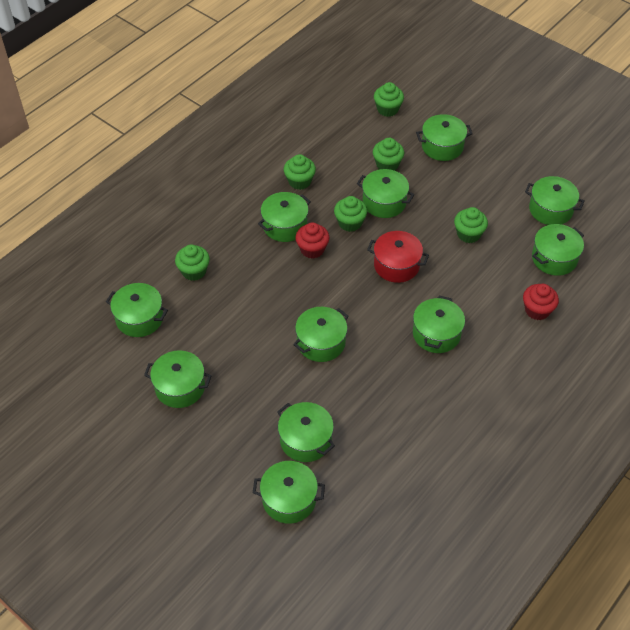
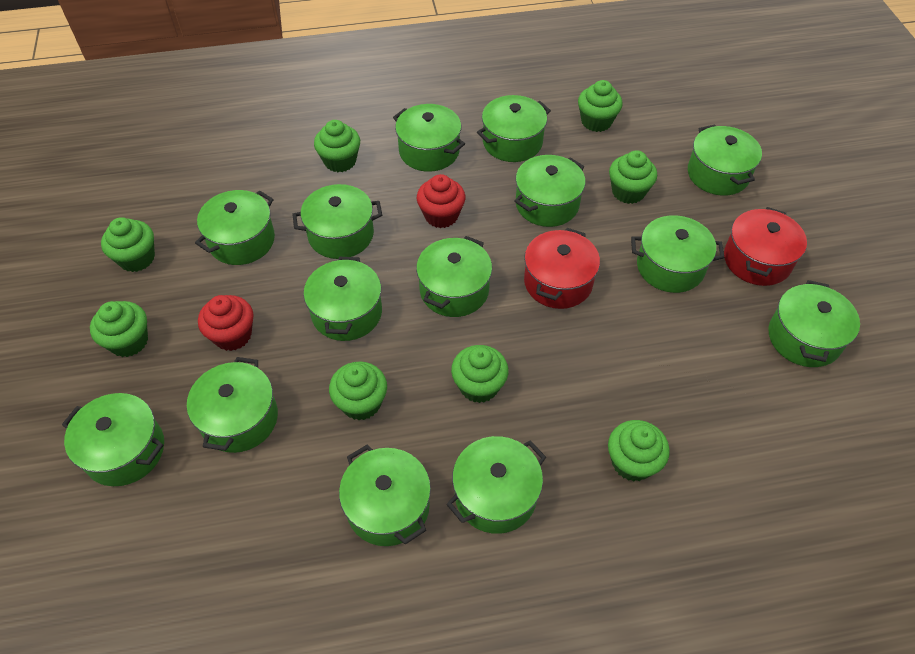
green cupcake: 6 -> 8
green pot: 11 -> 14
red pot: 1 -> 2

